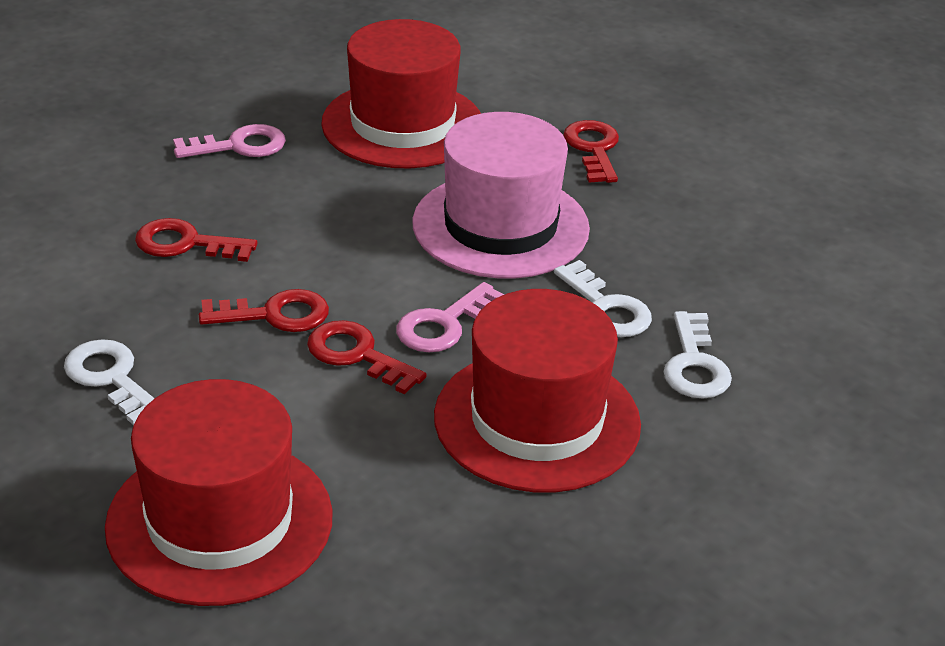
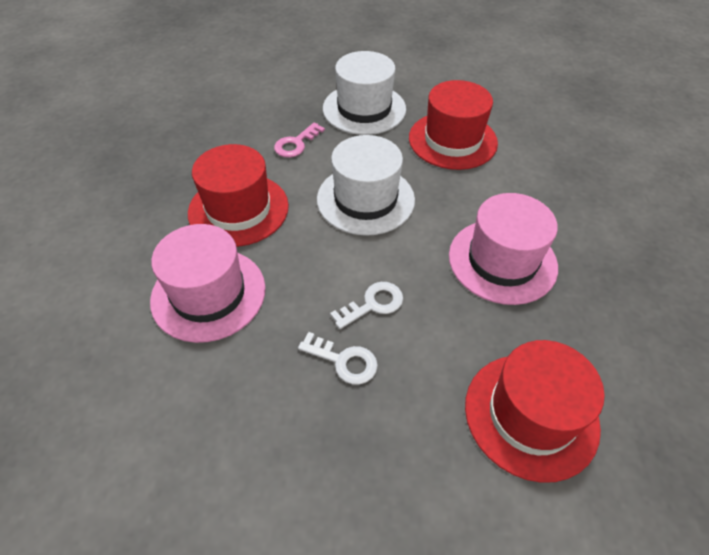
pink hat: 1 -> 2
pink key: 2 -> 1
red key: 4 -> 0
white hat: 0 -> 2
white key: 3 -> 2

